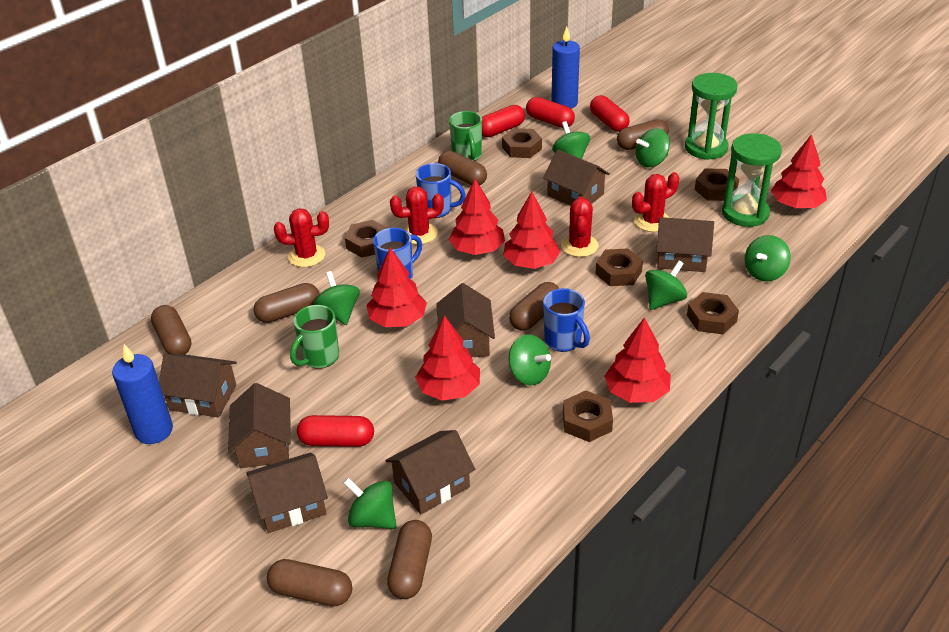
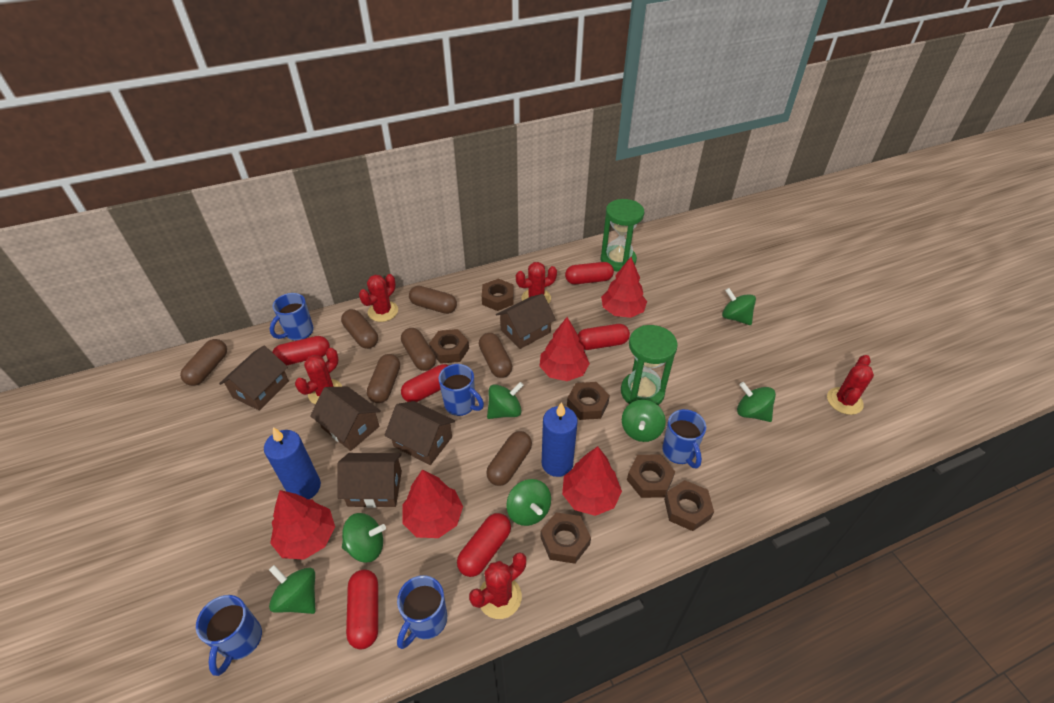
blue mug: 3 -> 5
brown house: 7 -> 5
green mug: 2 -> 0
red cactus: 4 -> 5
red capsule: 4 -> 6
red tree: 6 -> 5

